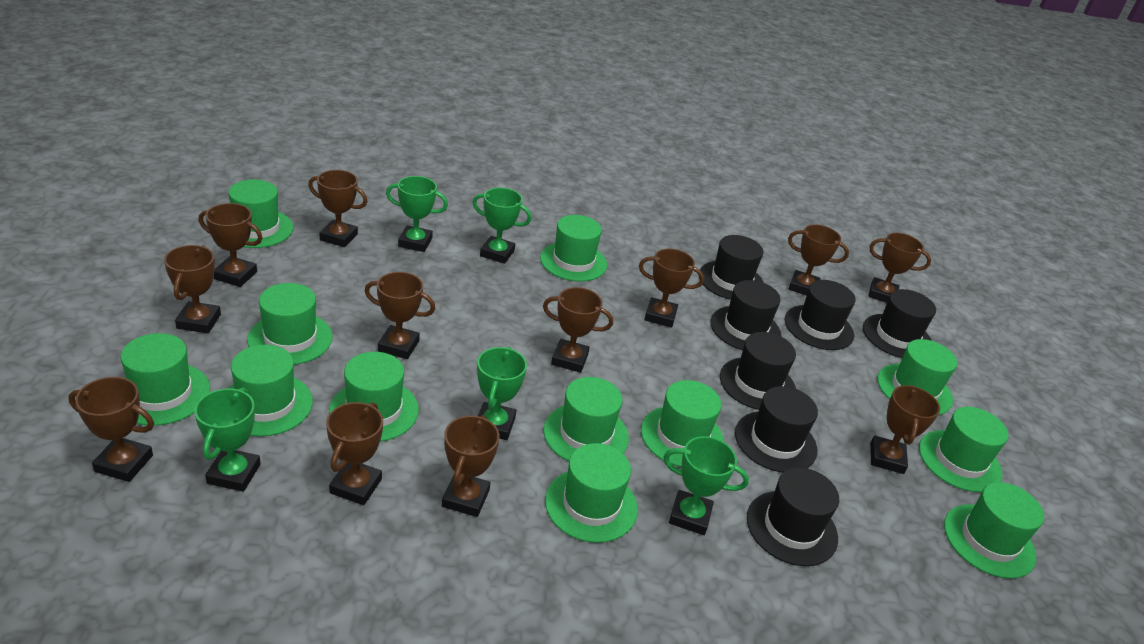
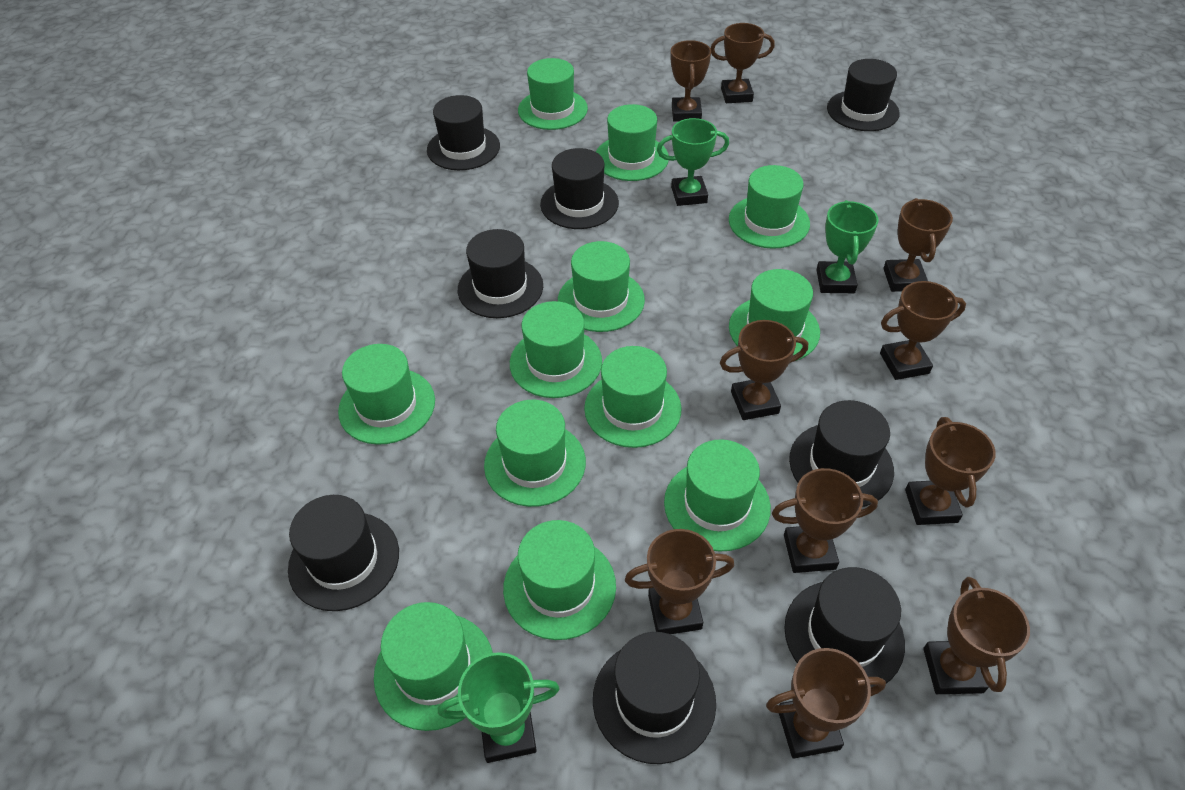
black hat: 7 -> 8
brown trophy: 12 -> 10
green trophy: 5 -> 3

